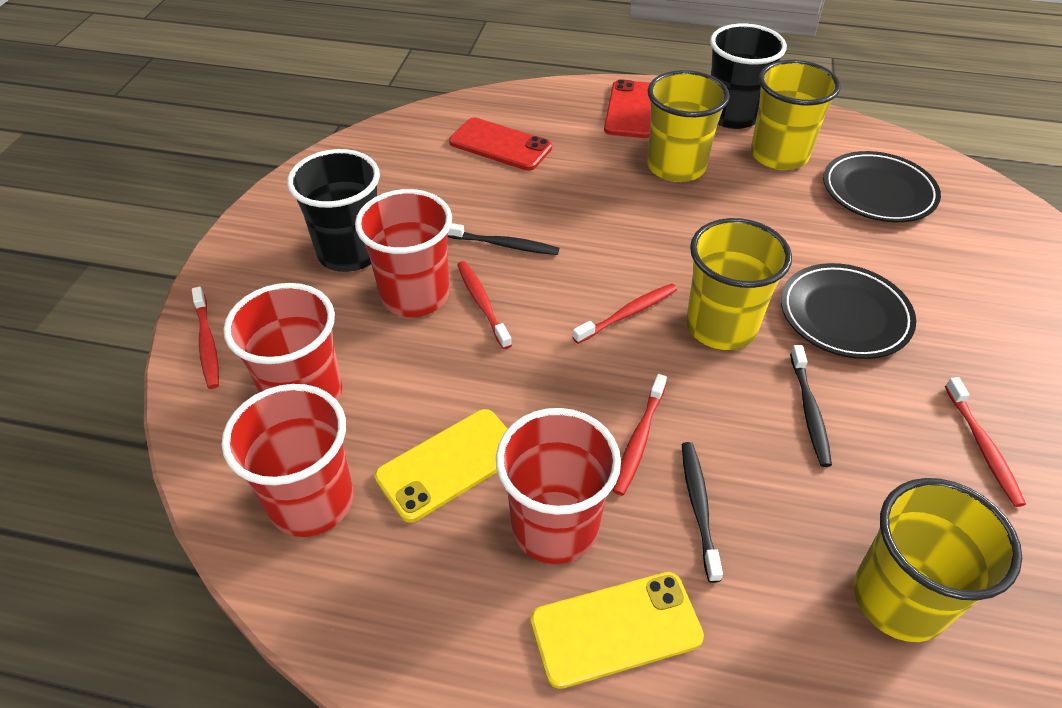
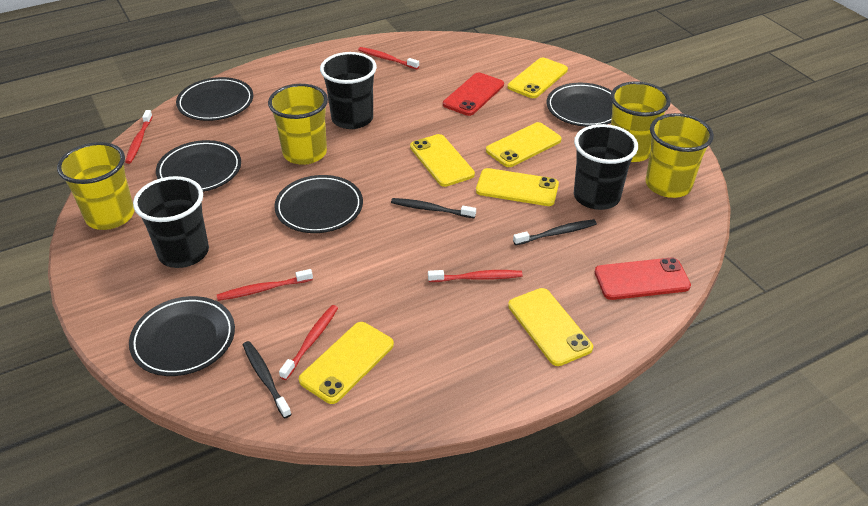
black cup: 2 -> 3
black plate: 2 -> 5
red cup: 4 -> 0
yellow phone: 2 -> 6

